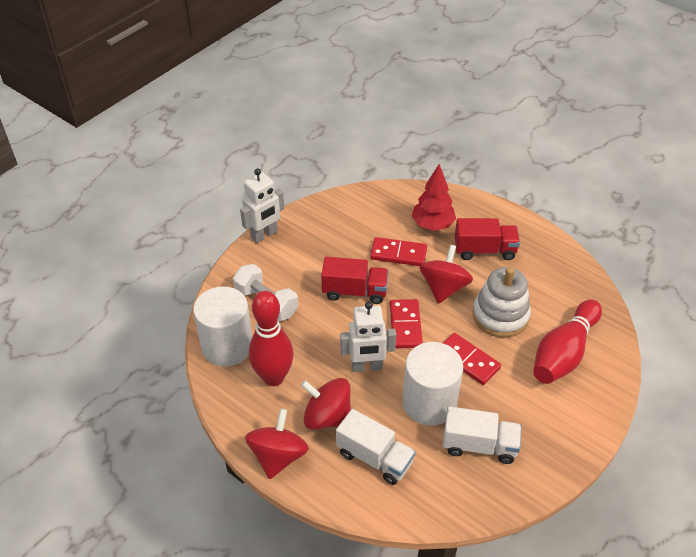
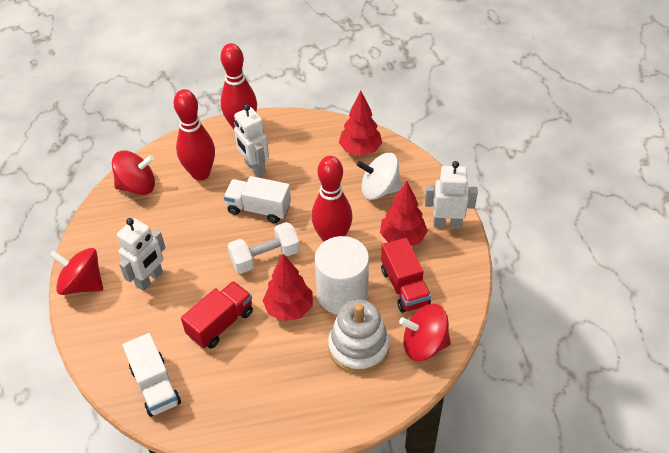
red bowling pin: 2 -> 3
red domino: 3 -> 0
red tree: 1 -> 3
white cylinder: 2 -> 1
white robot: 2 -> 3
white spinning top: 0 -> 1

